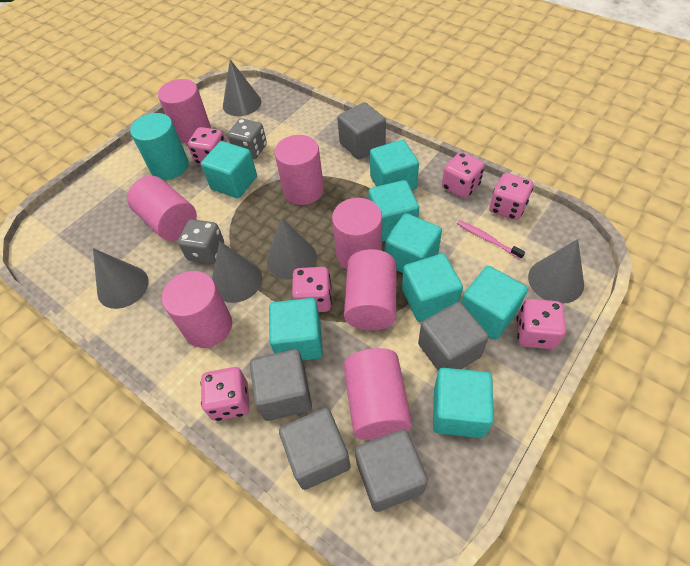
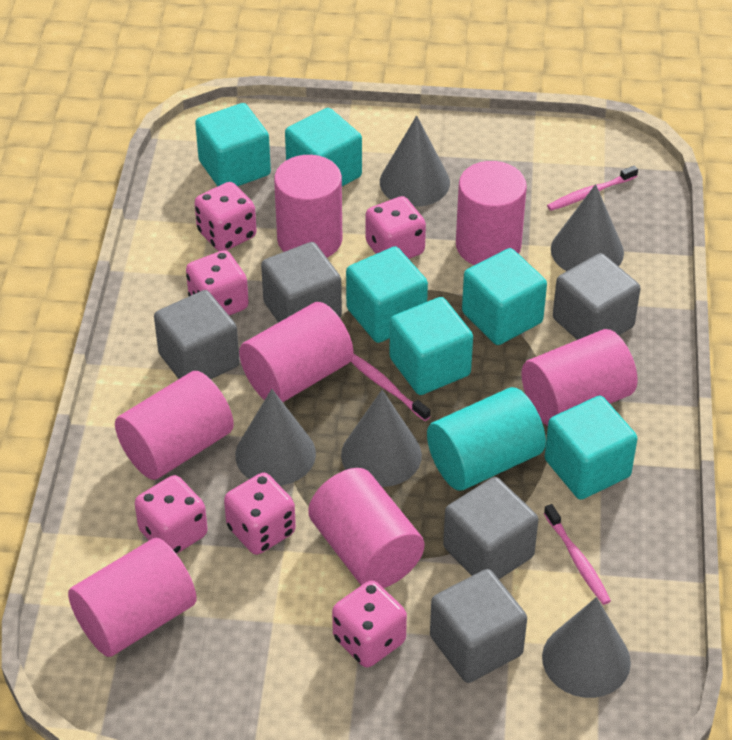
grey dice: 2 -> 0
pink toothbrush: 1 -> 3
turquoise cube: 8 -> 6

